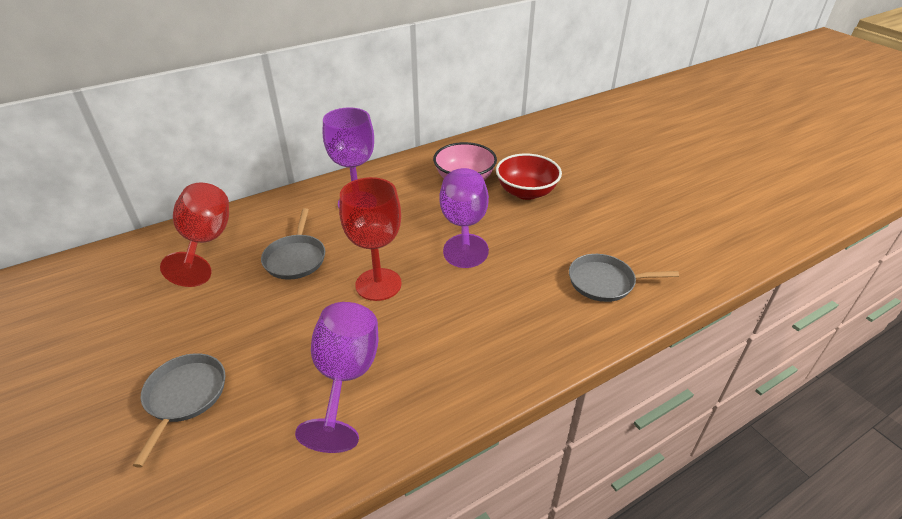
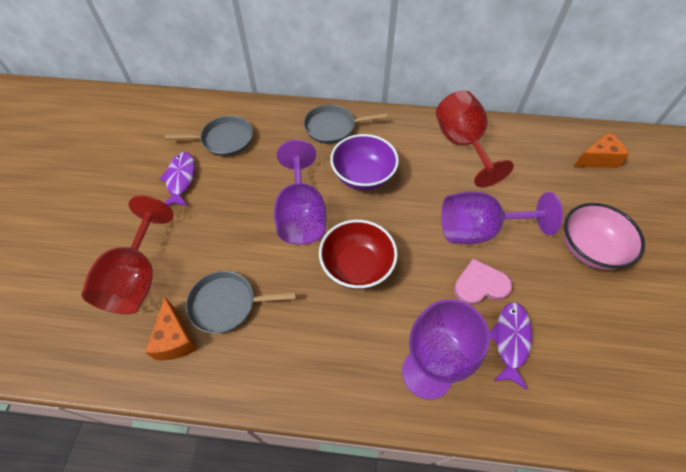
orange cheese: 0 -> 2
pink heart: 0 -> 1
purple bowl: 0 -> 1
purple fish: 0 -> 2

